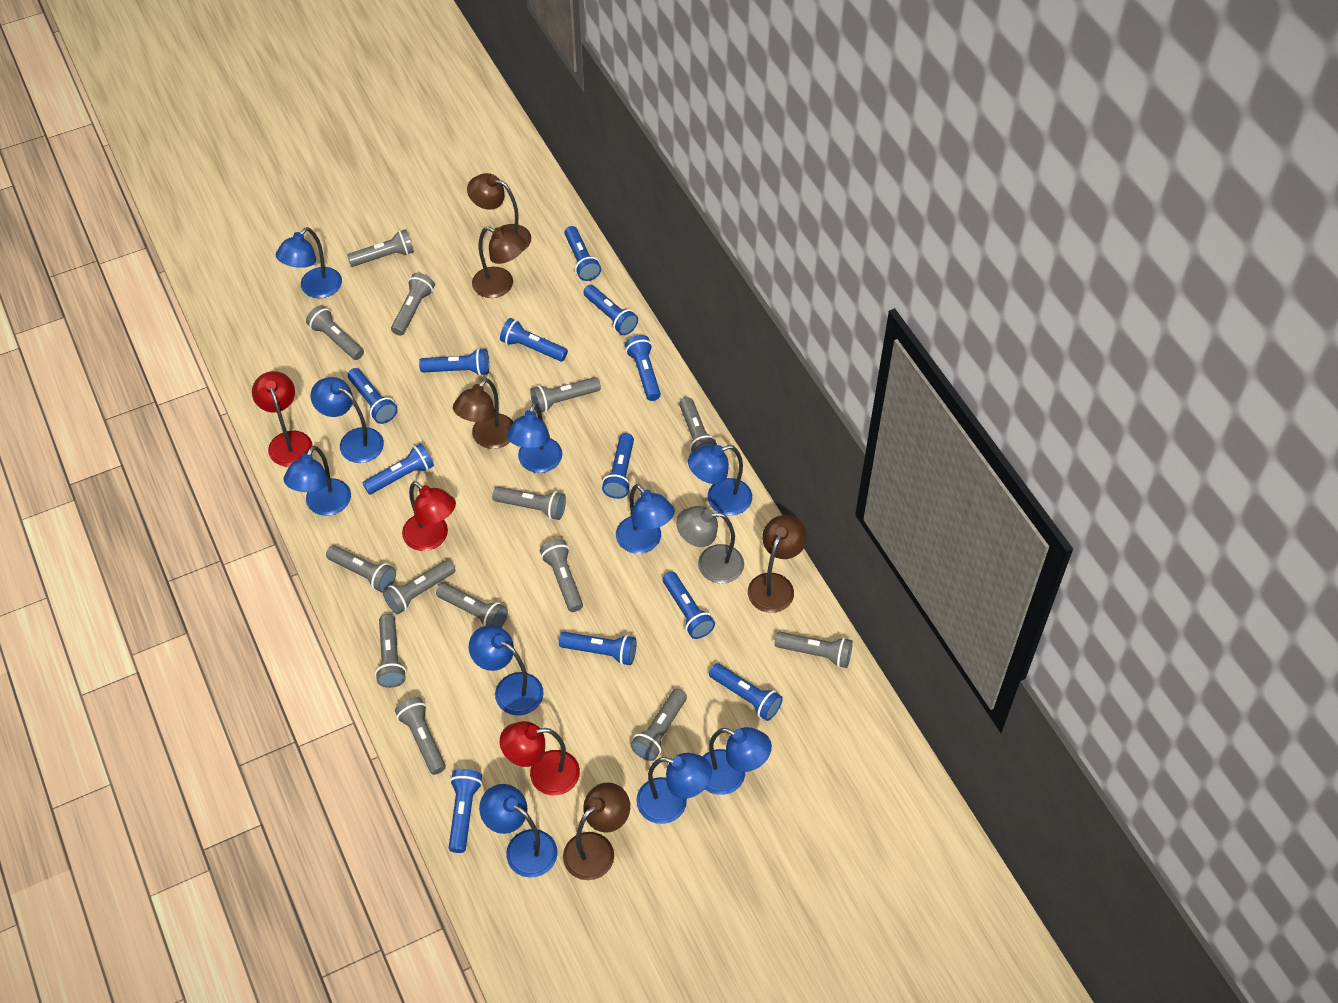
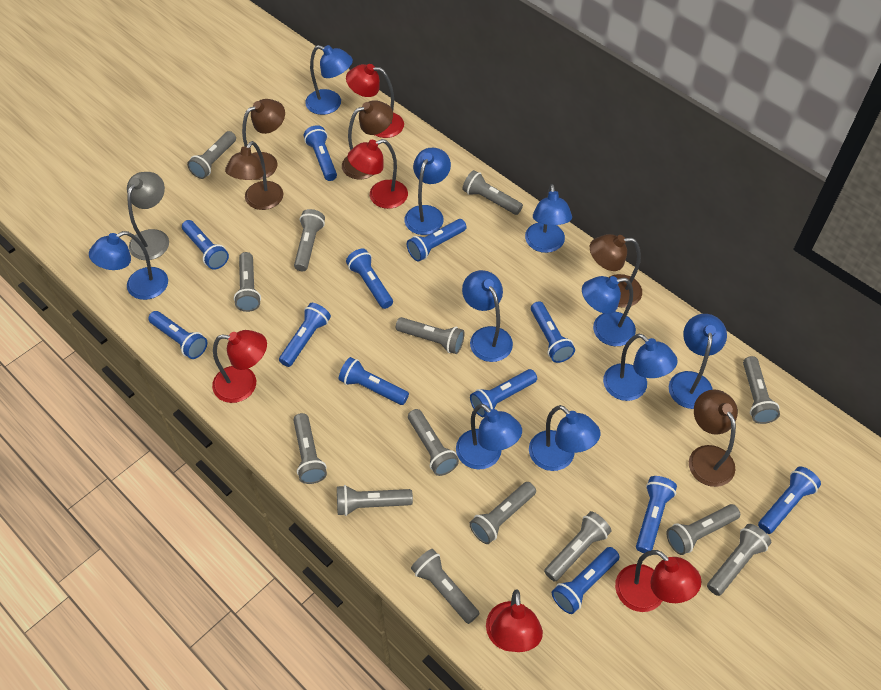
red lamp: 3 -> 5

